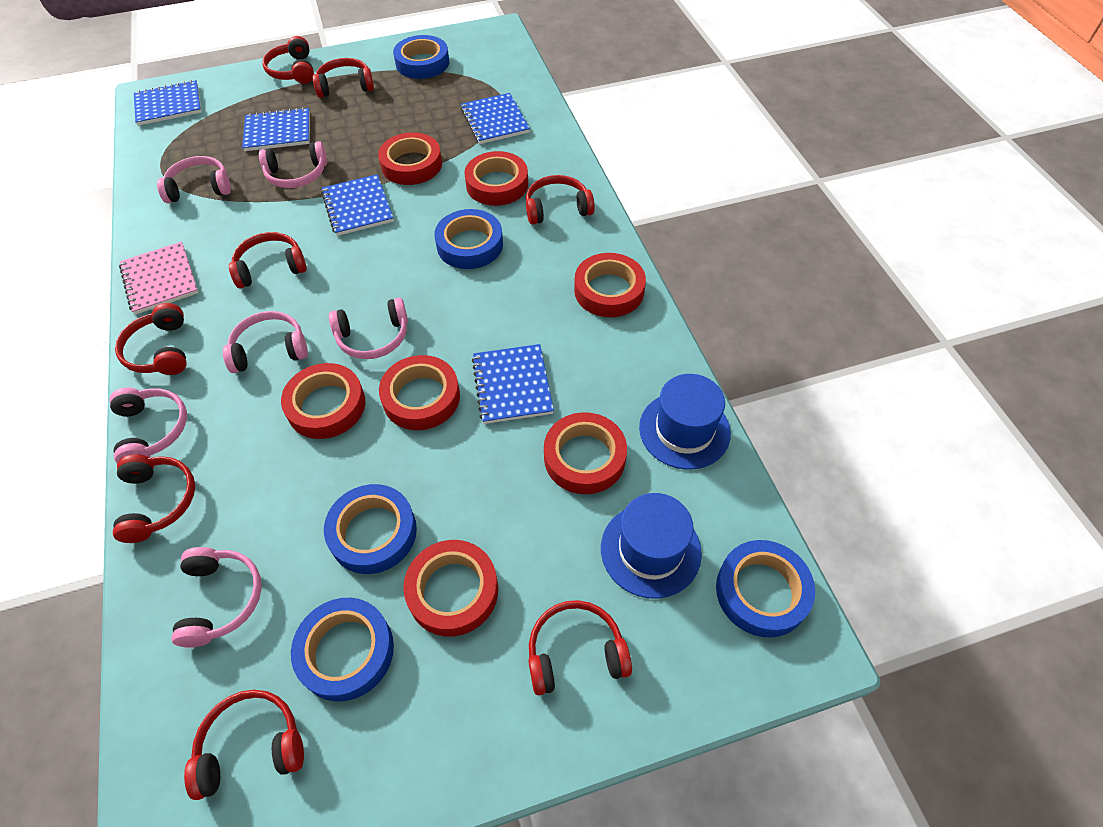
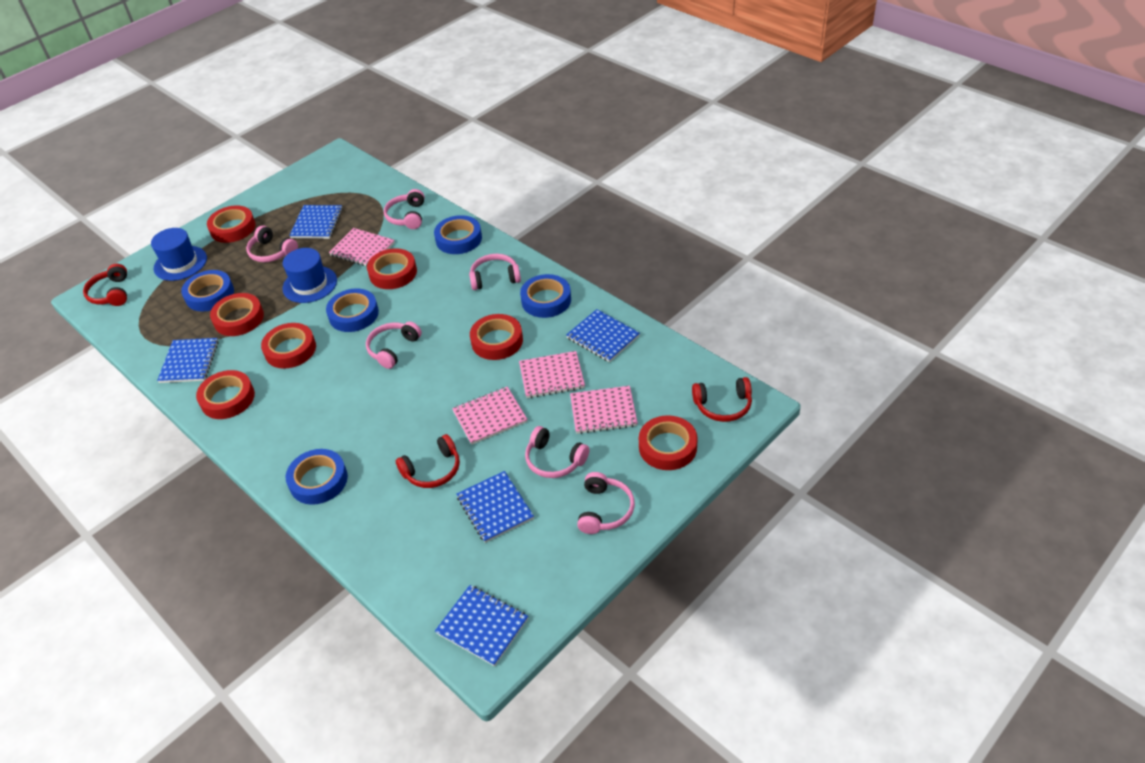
pink notebook: 1 -> 4
red headphones: 8 -> 3

